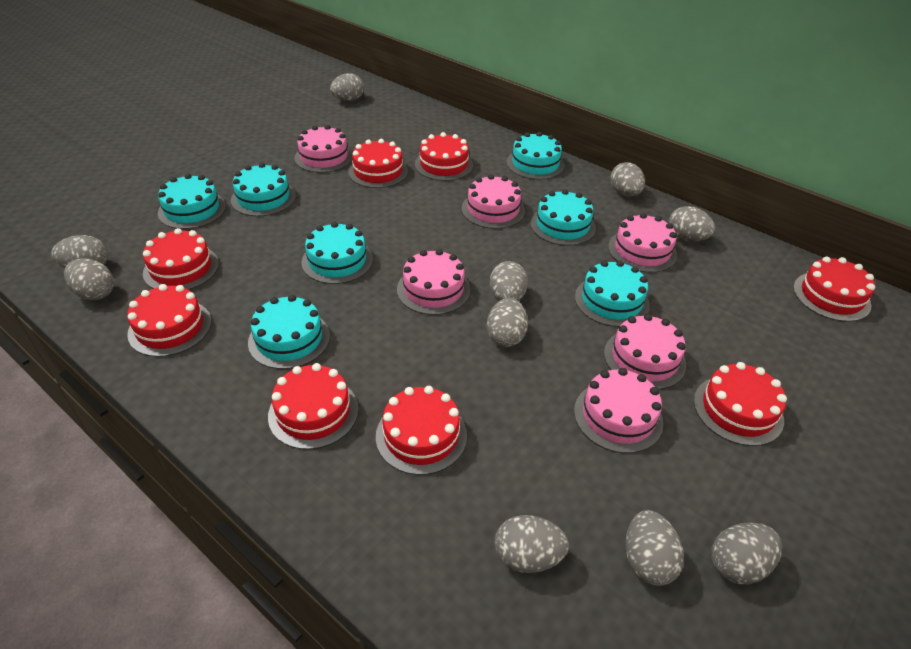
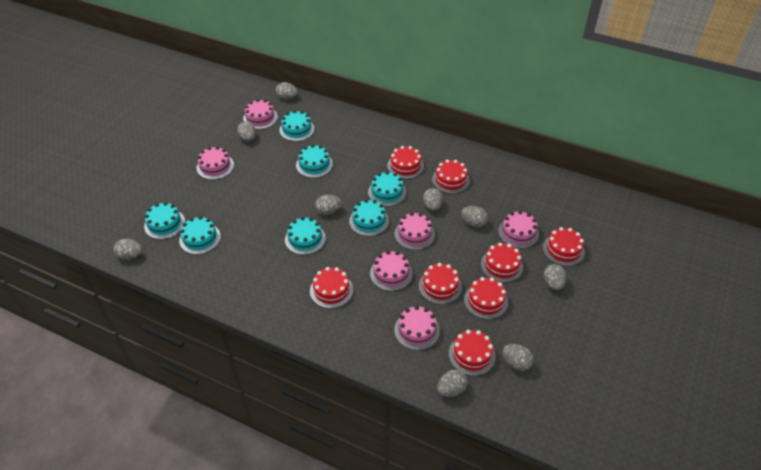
grey egg: 10 -> 9

